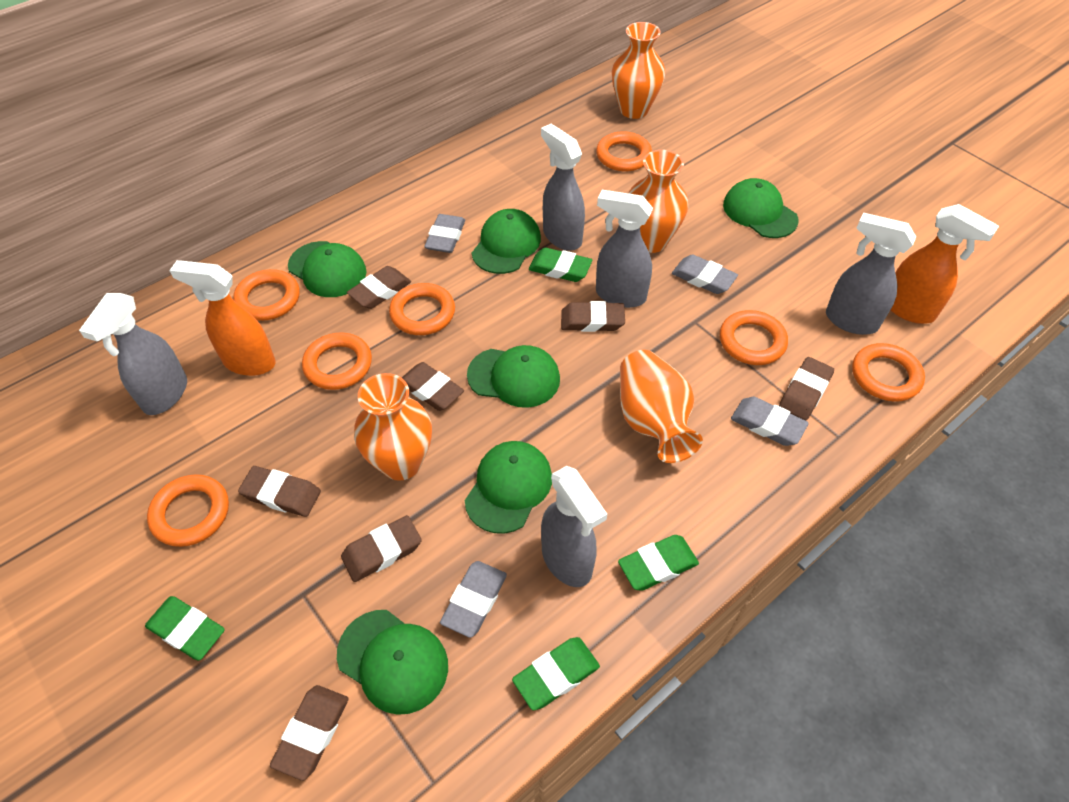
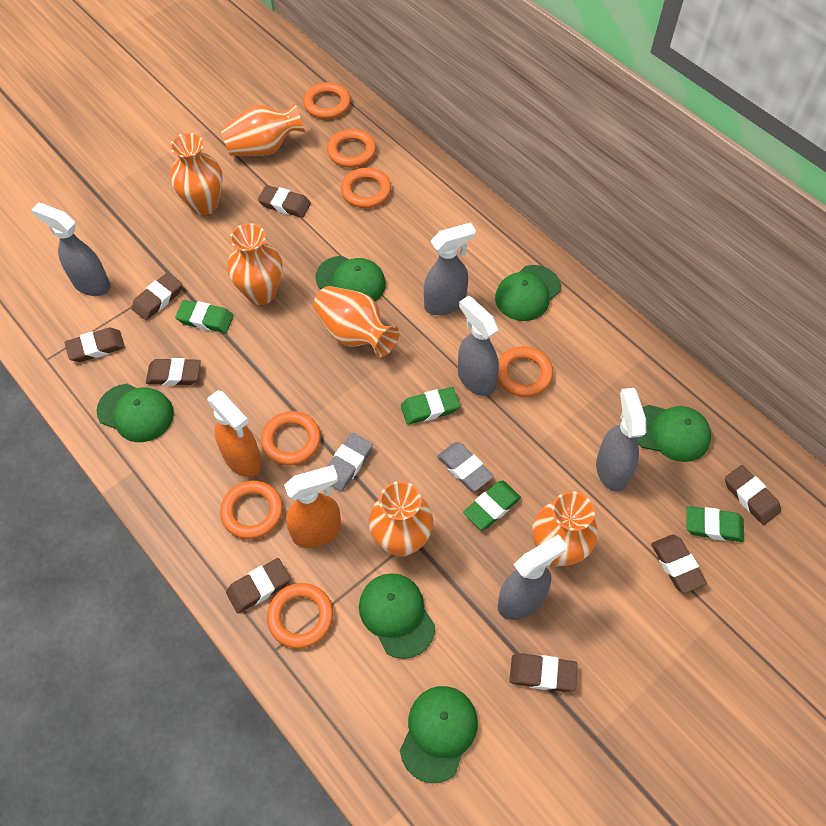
brown eraser: 7 -> 8
grey eraser: 4 -> 2
orange vase: 4 -> 6

